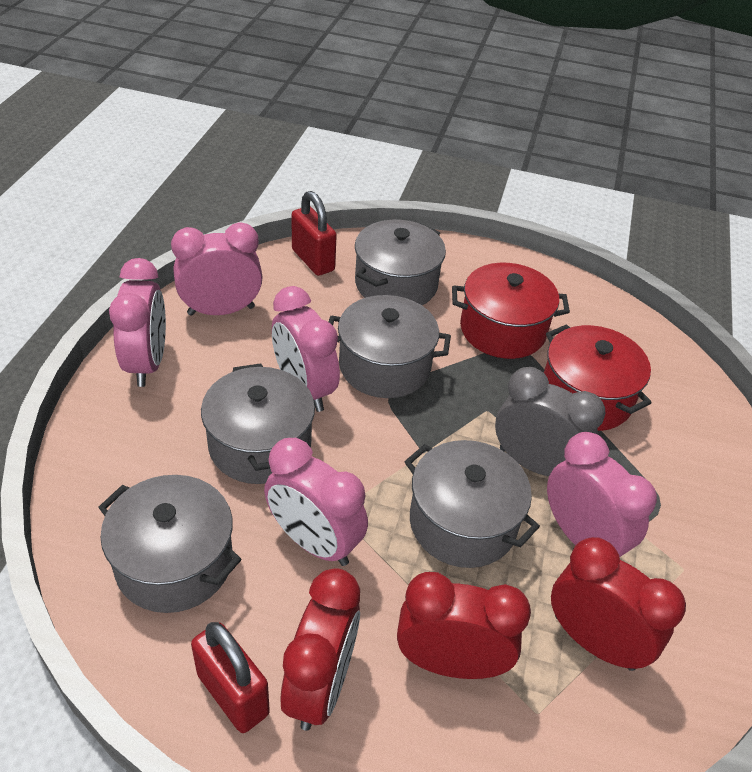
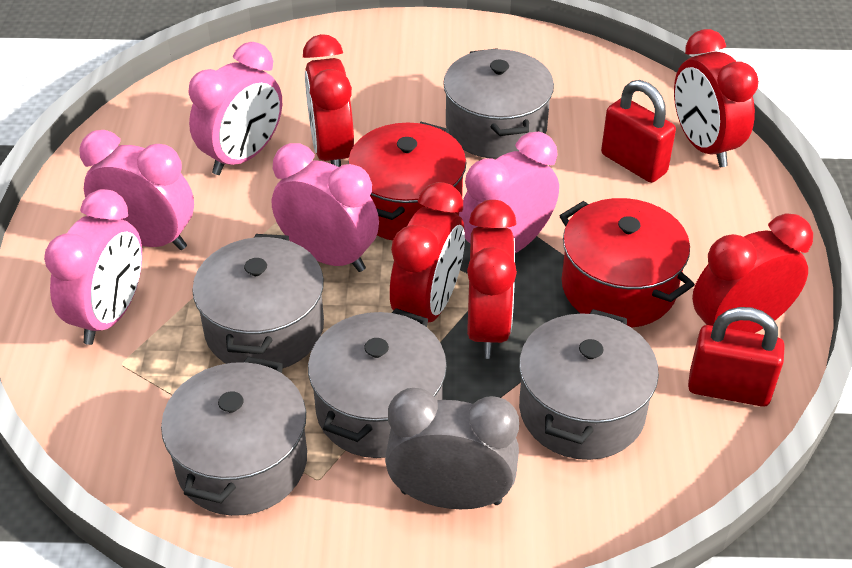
red clock: 3 -> 5

